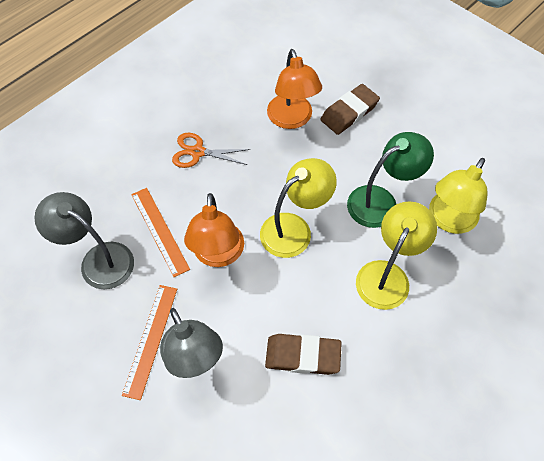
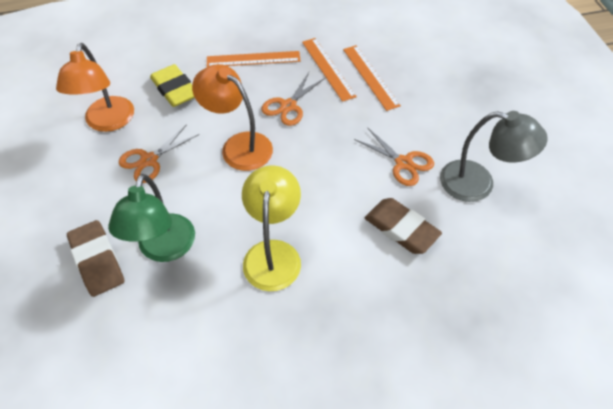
grey lamp: 2 -> 1
orange ruler: 2 -> 3
orange scissors: 1 -> 3
yellow eraser: 0 -> 1
yellow lamp: 3 -> 1

